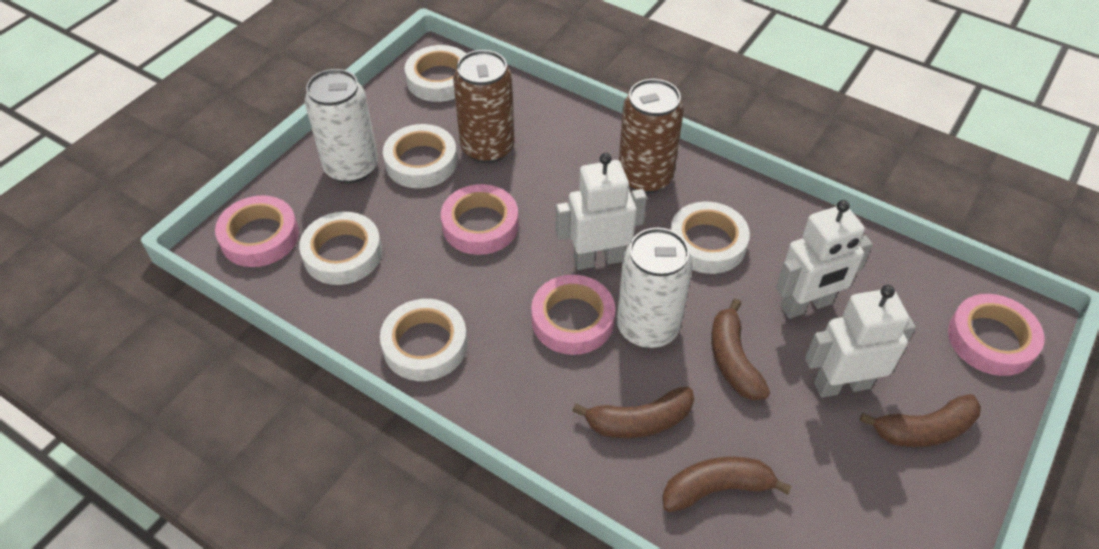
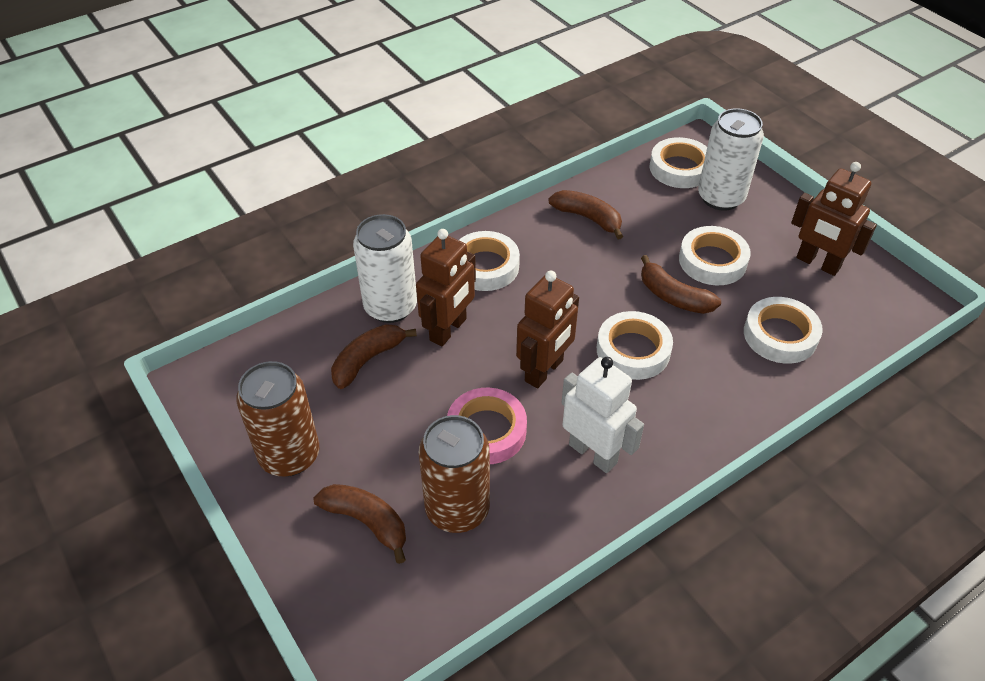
brown robot: 0 -> 3
pink tape: 4 -> 1
white robot: 3 -> 1

